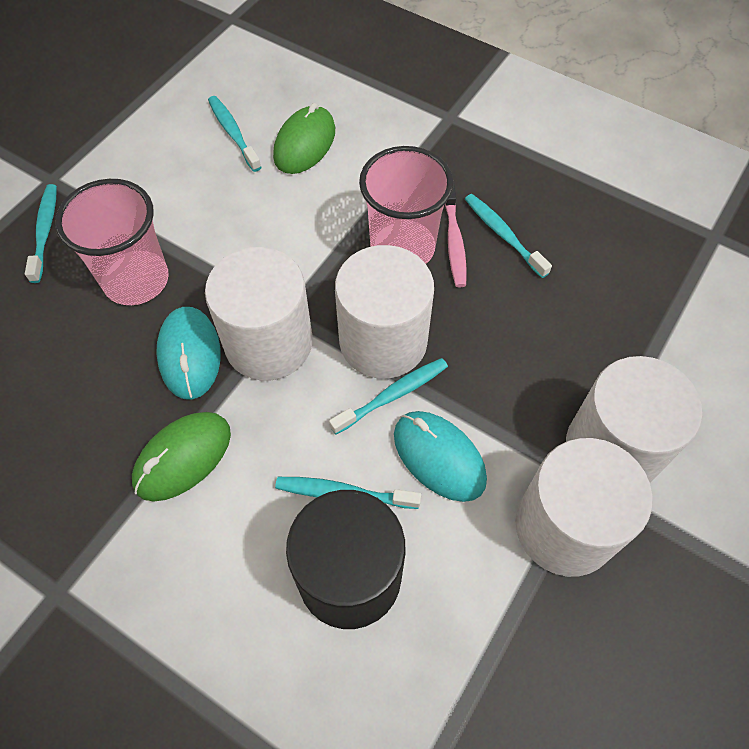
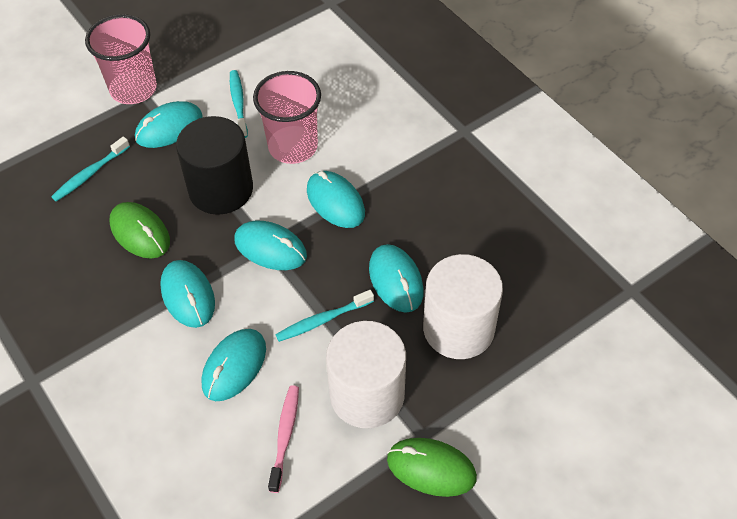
turquoise mouse: 2 -> 6
turquoise toothbrush: 5 -> 3
white cylinder: 4 -> 2

